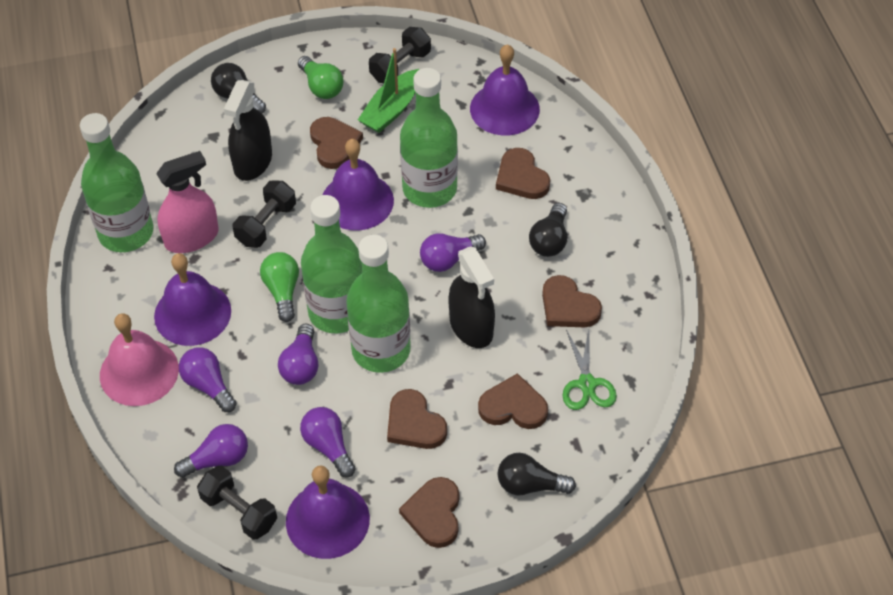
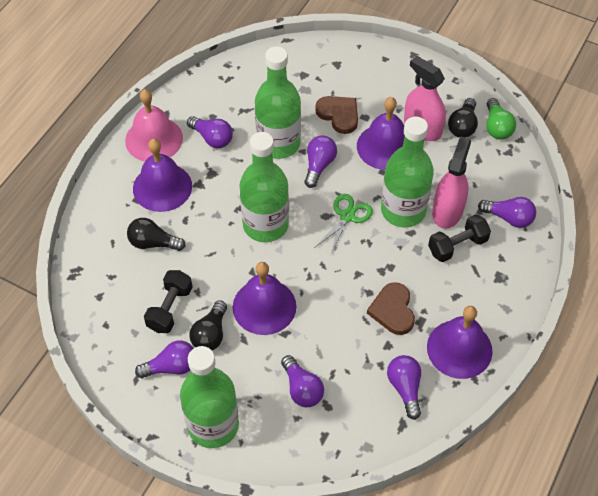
black dumbbell: 3 -> 2
black spray bottle: 2 -> 0
brown heart: 6 -> 2
green boat: 1 -> 0
green light bulb: 2 -> 1
pink spray bottle: 1 -> 2
purple light bulb: 5 -> 6

